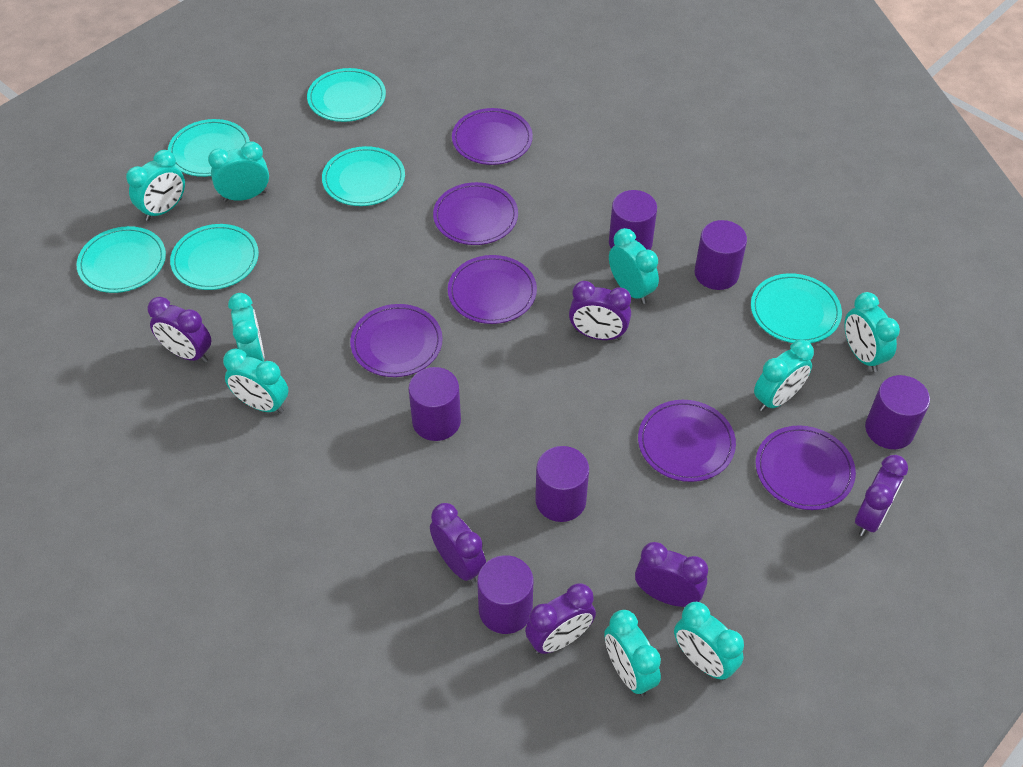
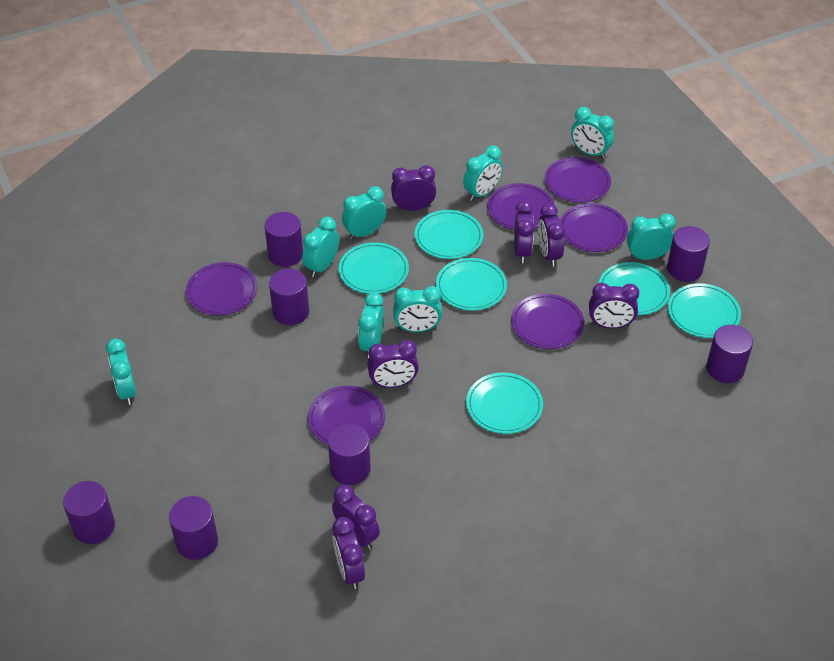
purple clock: 6 -> 7
purple cylinder: 6 -> 7
turquoise clock: 9 -> 8

